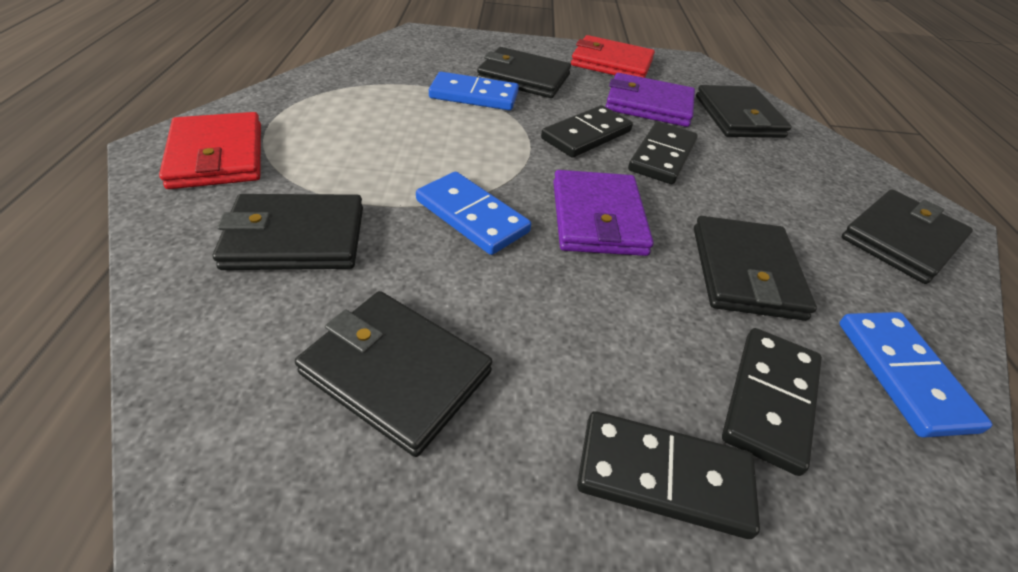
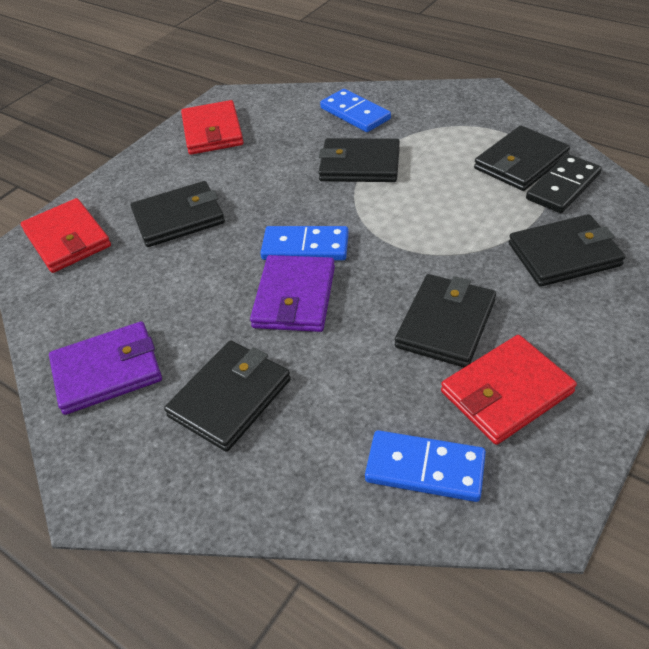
black domino: 4 -> 1
red wallet: 2 -> 3

